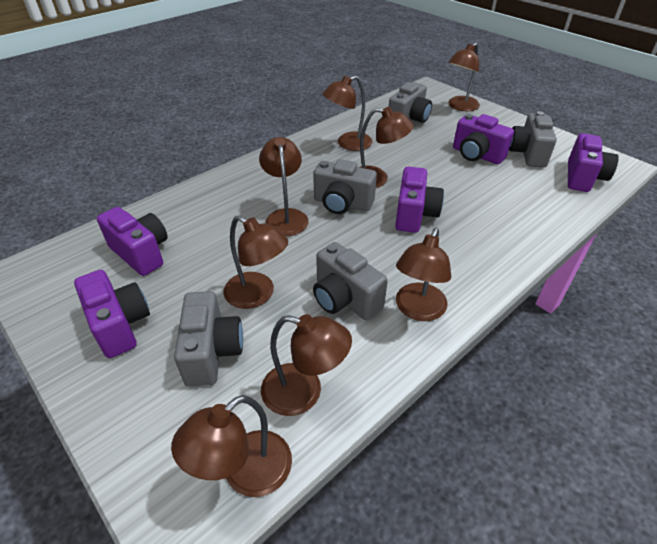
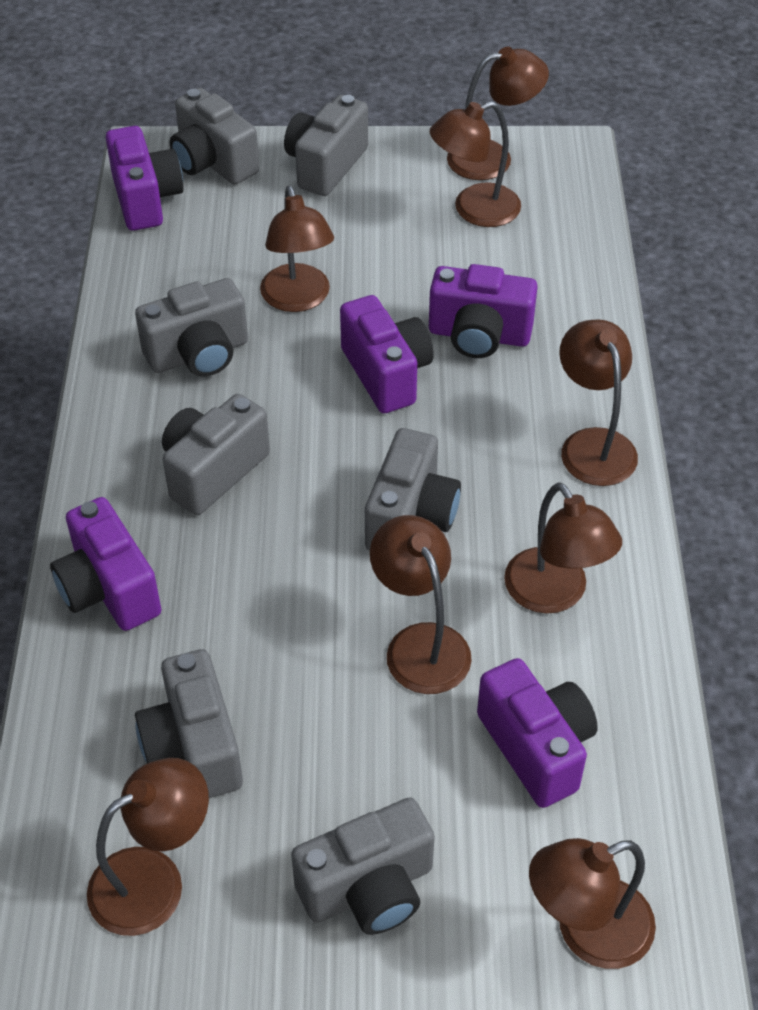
grey camera: 5 -> 7

